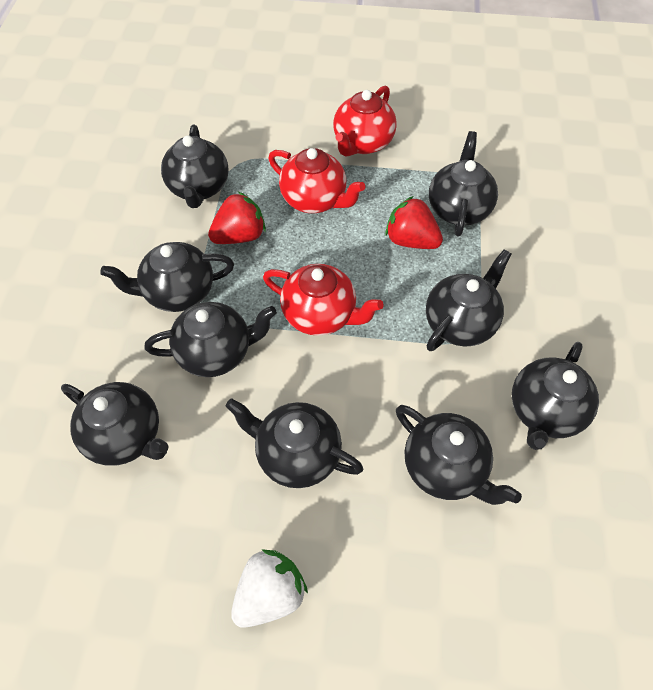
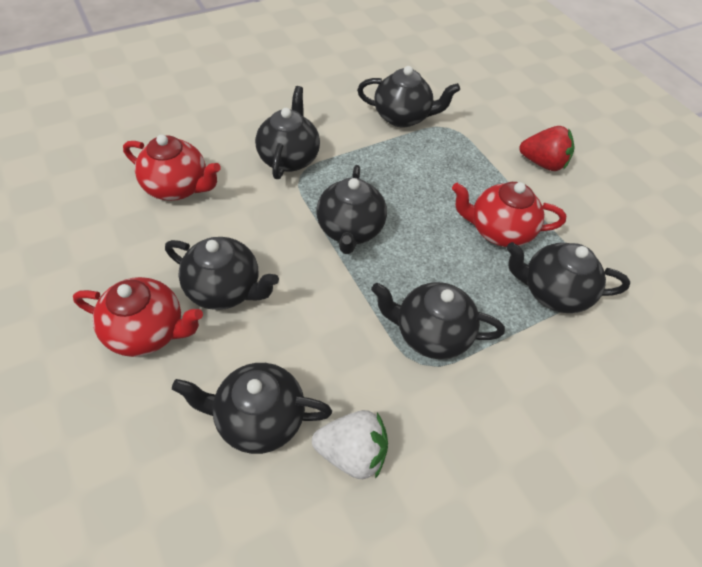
black teapot: 9 -> 7
red strawberry: 2 -> 1

